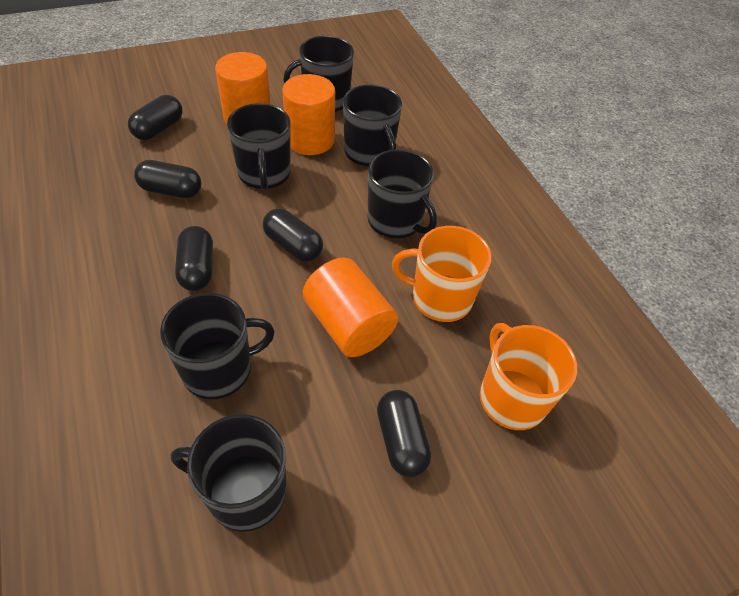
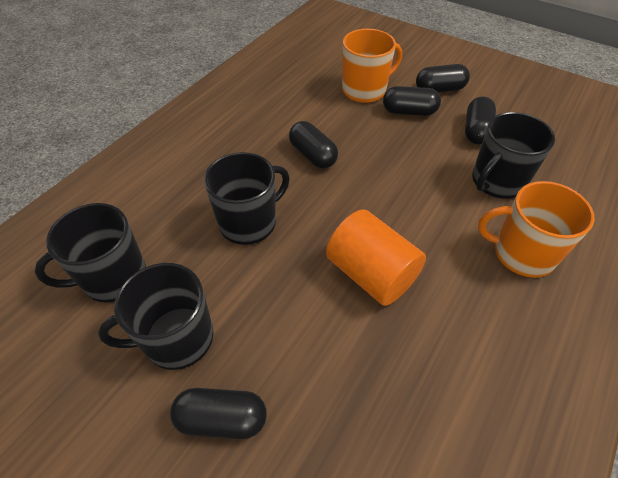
black mug: 6 -> 4
orange cylinder: 3 -> 1

